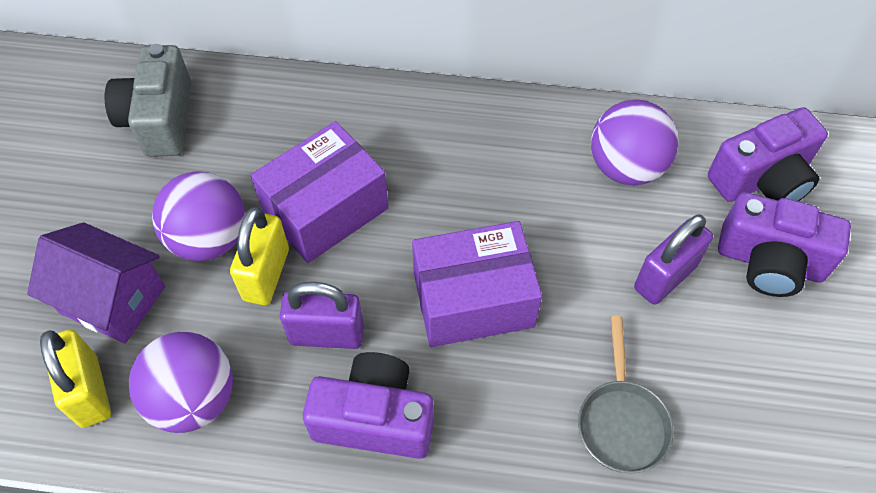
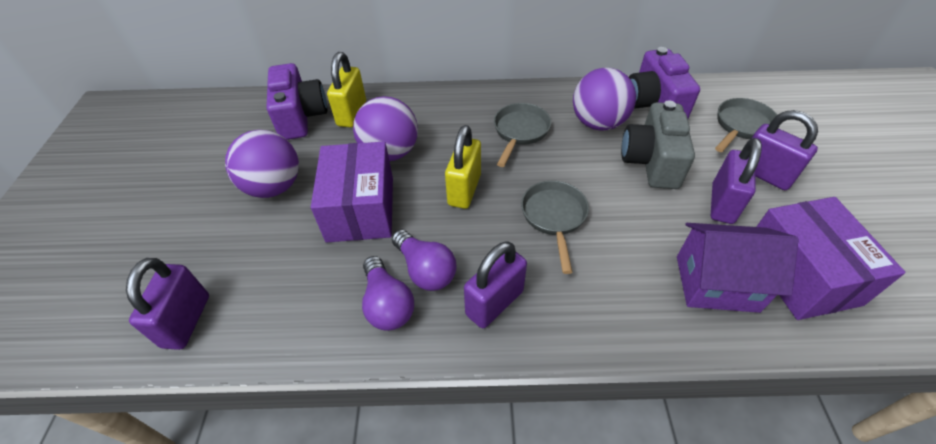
grey pan: 1 -> 3
purple camera: 3 -> 2
purple light bulb: 0 -> 2
purple padlock: 2 -> 4

